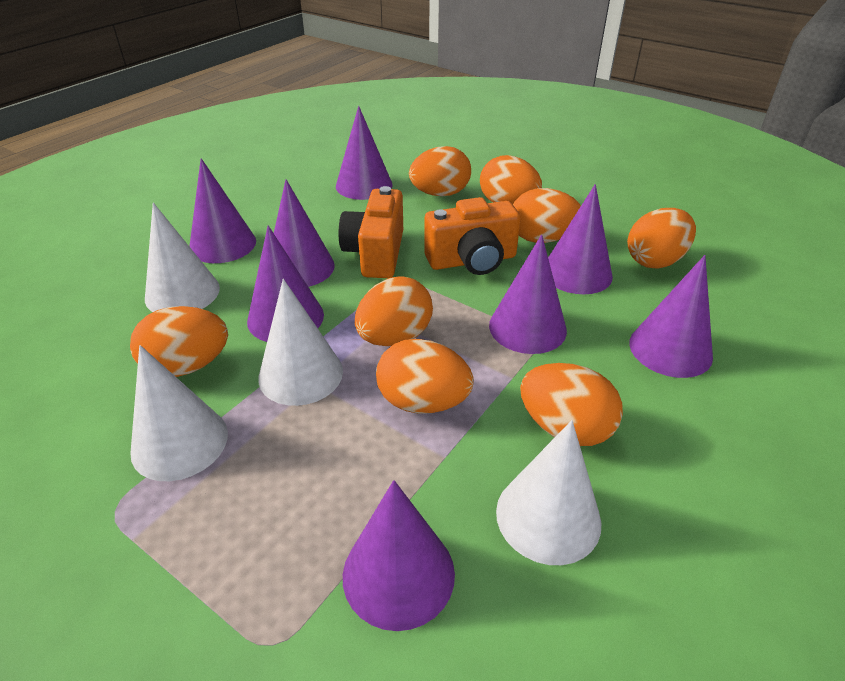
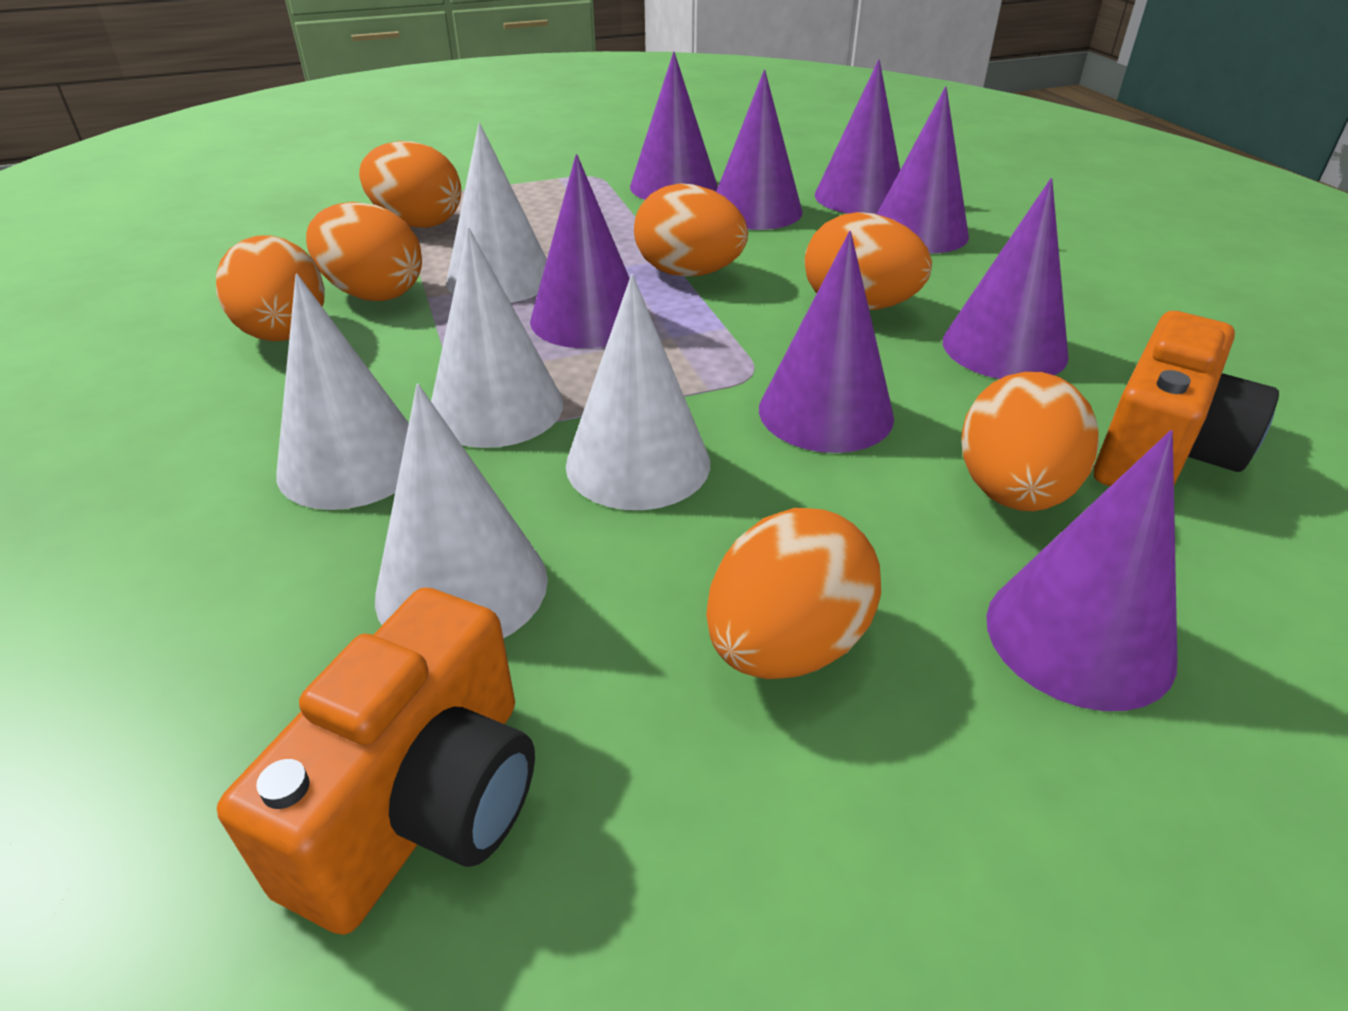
orange egg: 8 -> 7
white cone: 4 -> 5

